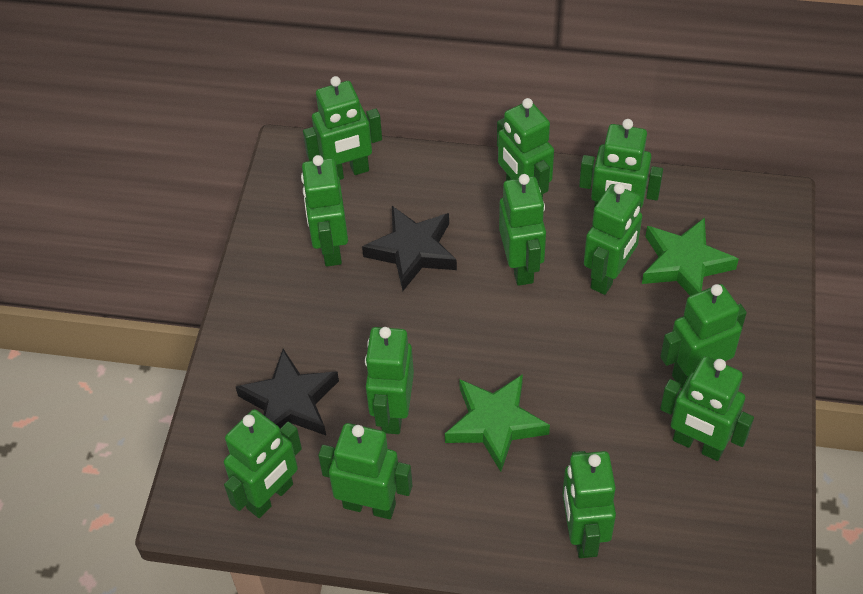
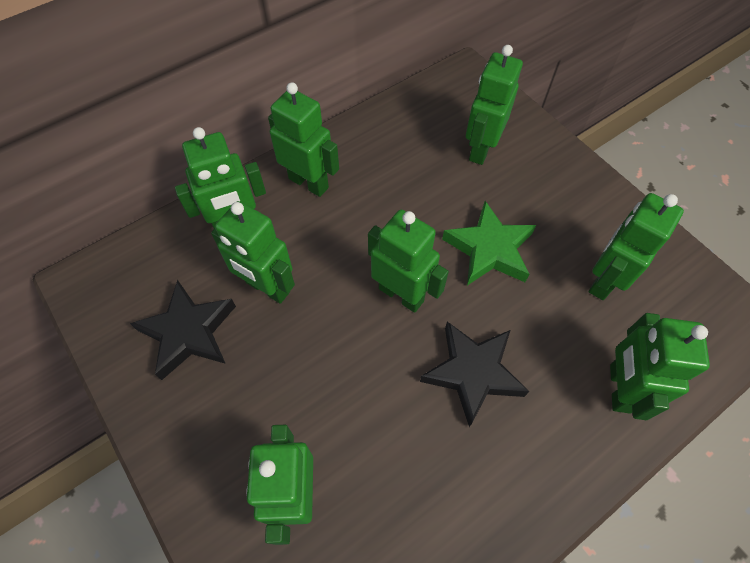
green robot: 12 -> 8
green star: 2 -> 1

